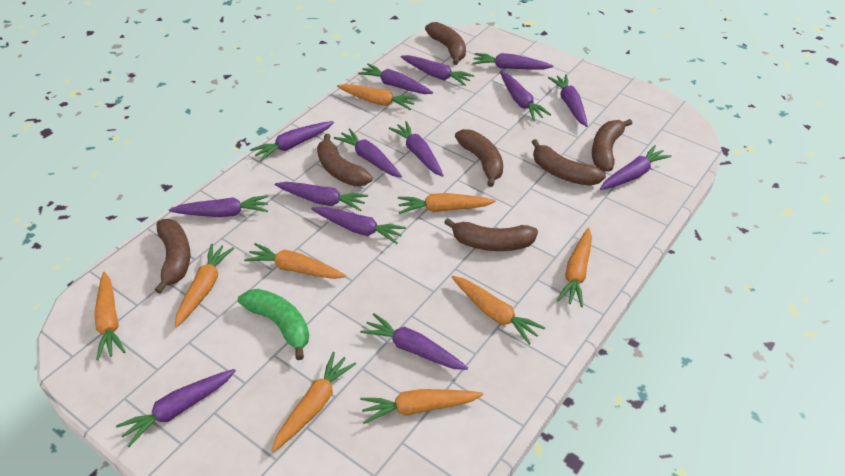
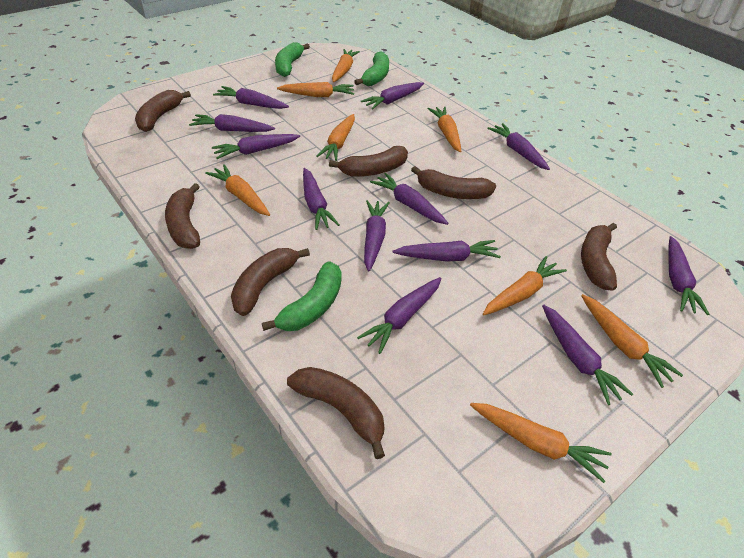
green banana: 1 -> 3
orange carrot: 9 -> 8
purple carrot: 14 -> 12

